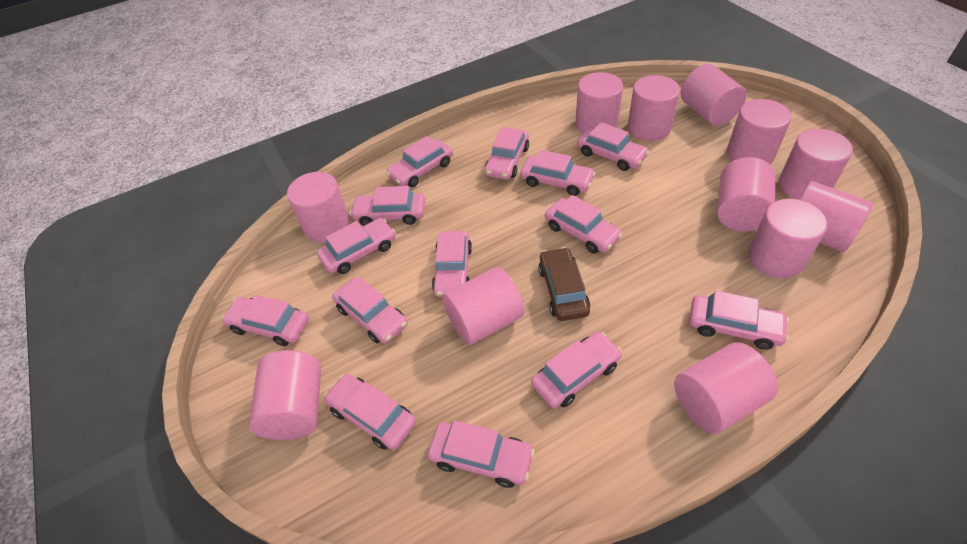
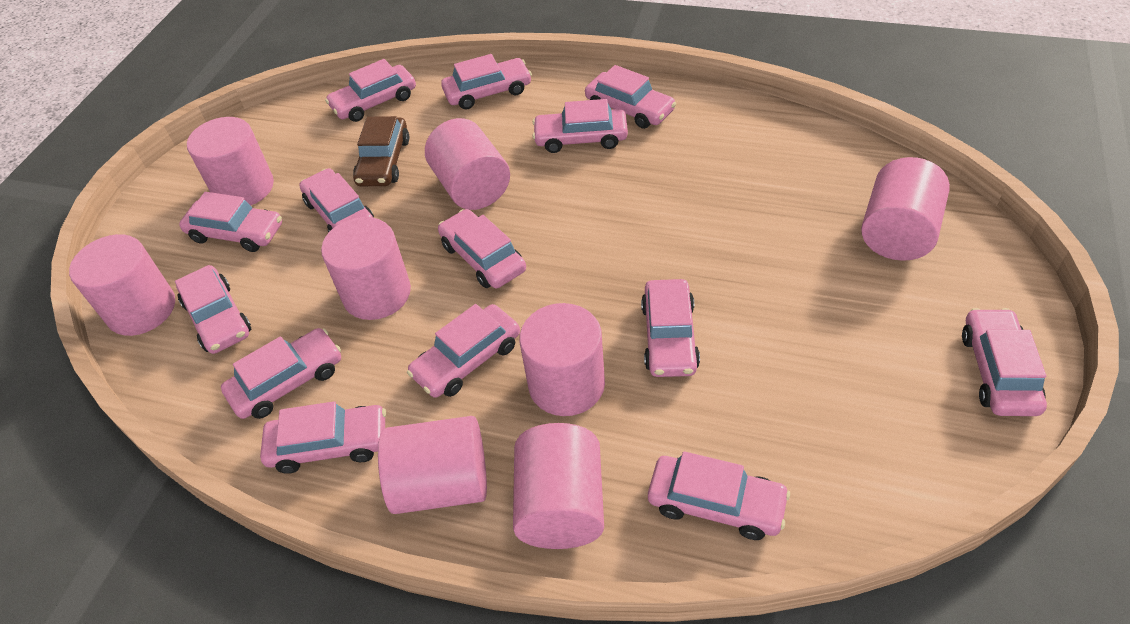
pink cylinder: 12 -> 8

